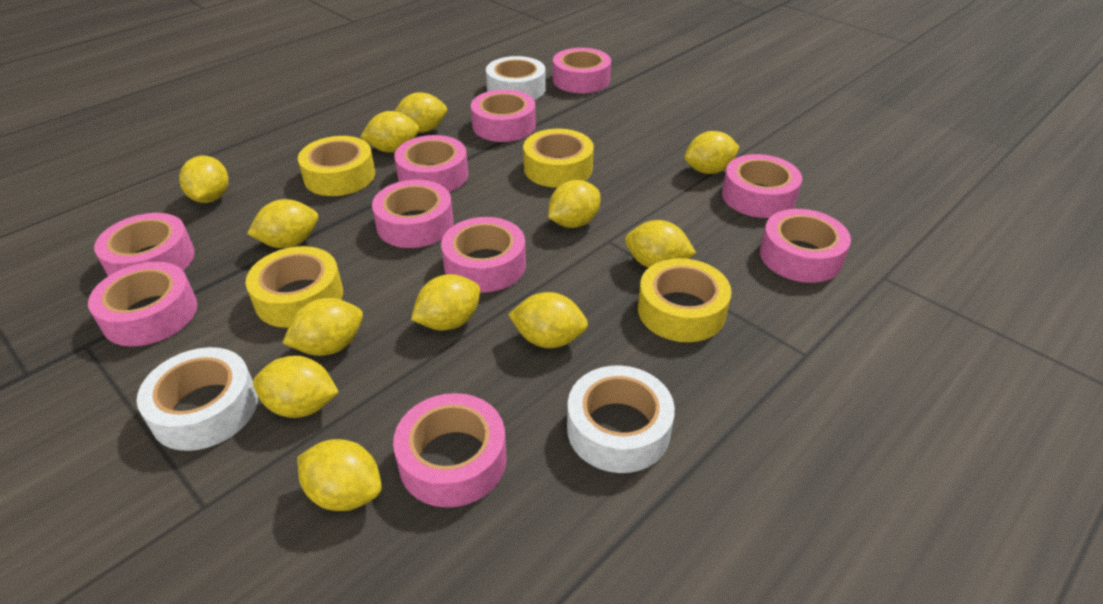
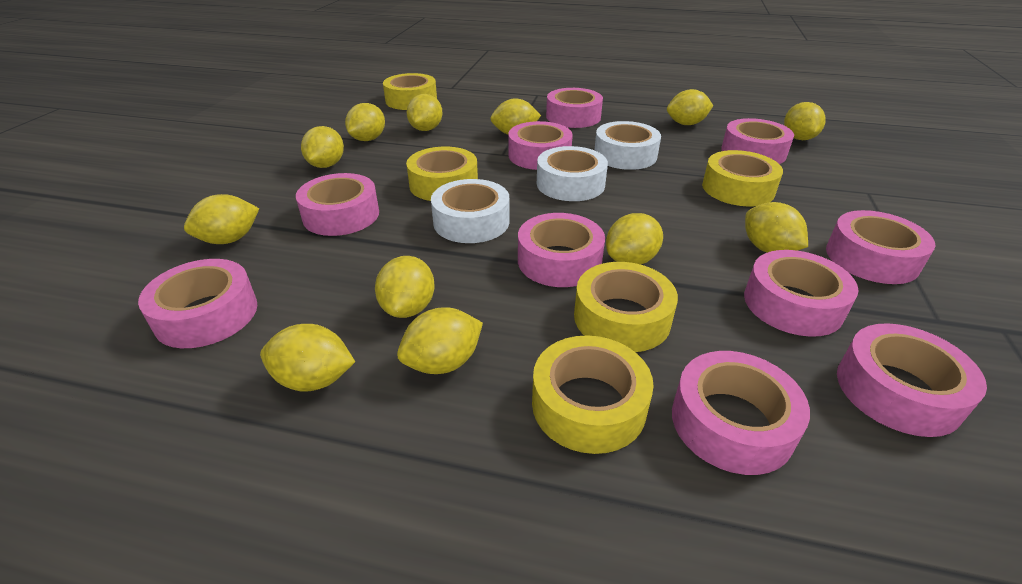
yellow tape: 4 -> 5

